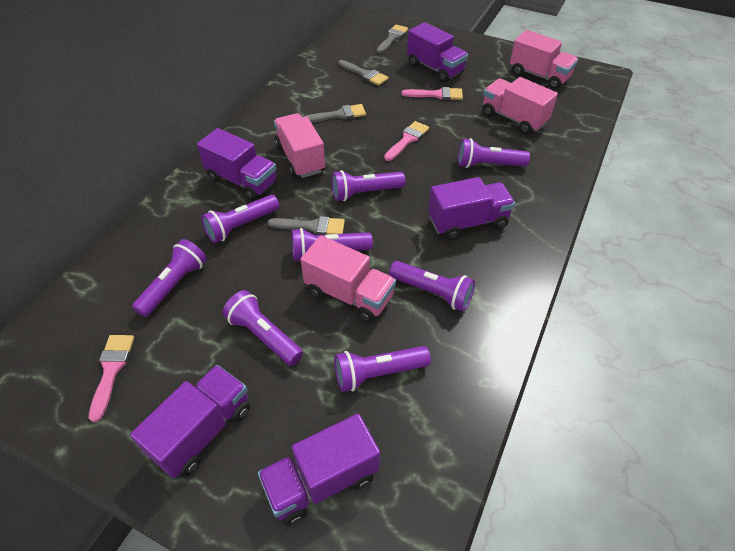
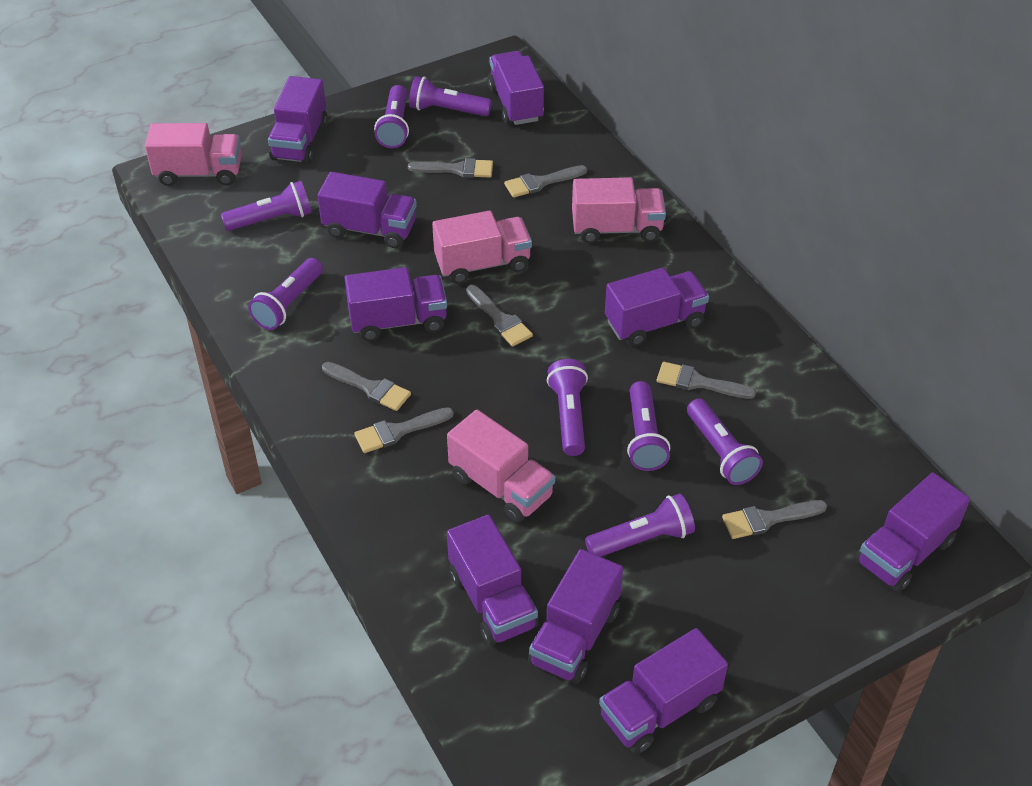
grey brush: 4 -> 7
pink brush: 3 -> 0
purple truck: 5 -> 9

